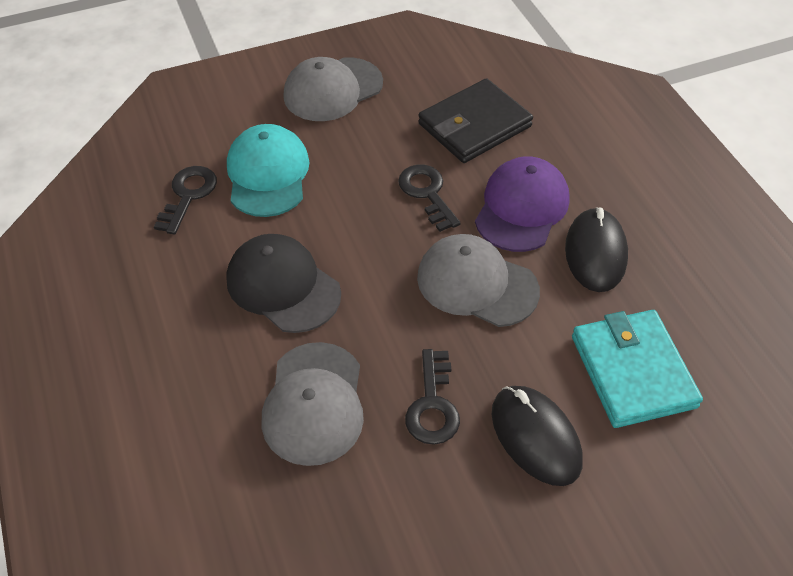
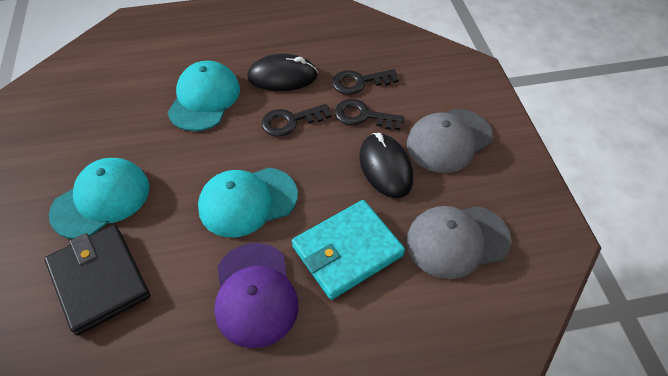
black cap: 1 -> 0
grey cap: 3 -> 2
turquoise cap: 1 -> 3

